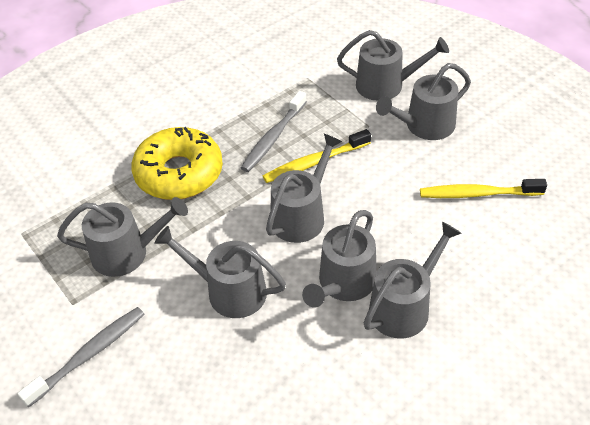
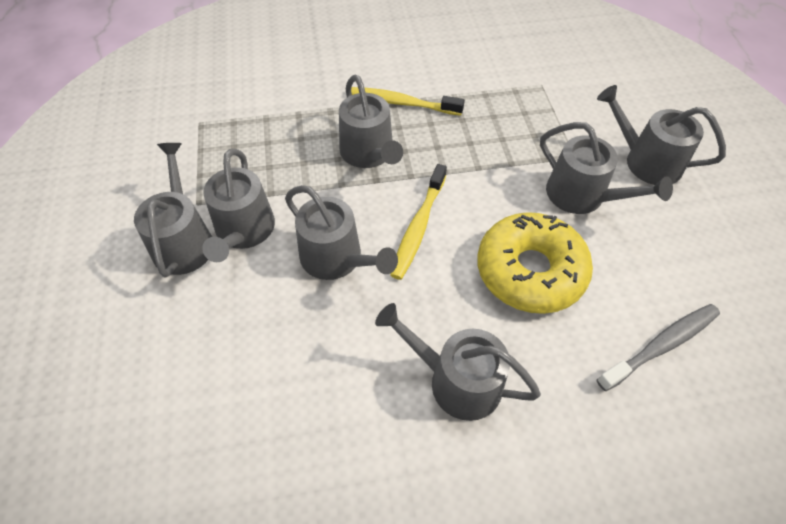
grey toothbrush: 2 -> 1

